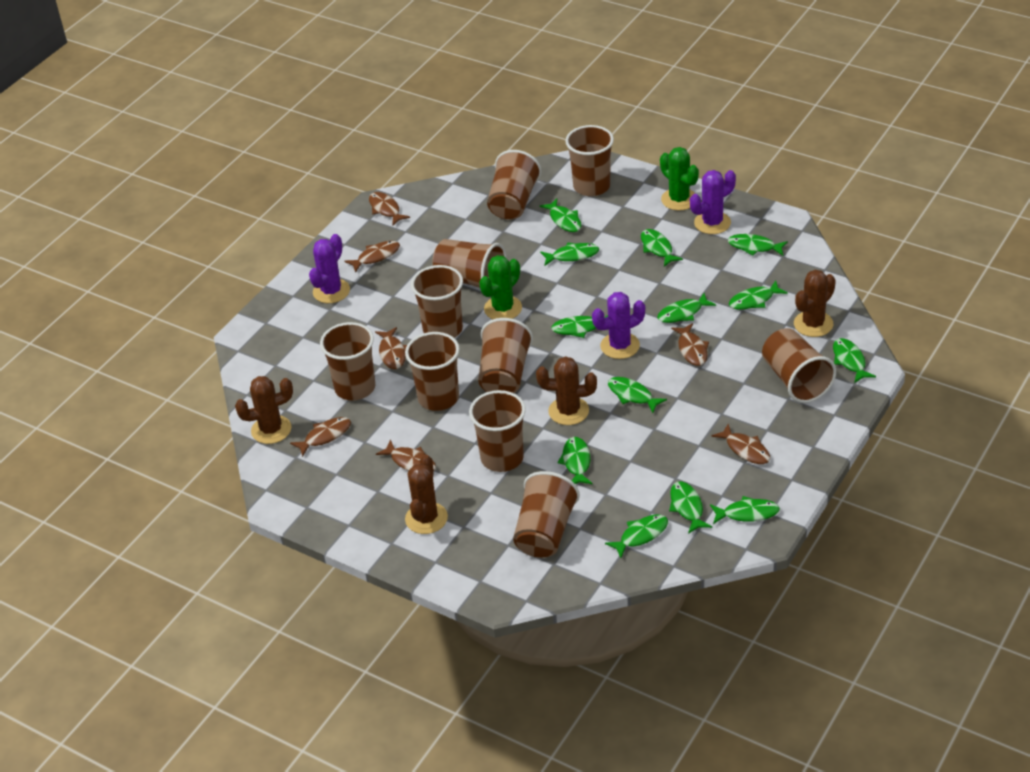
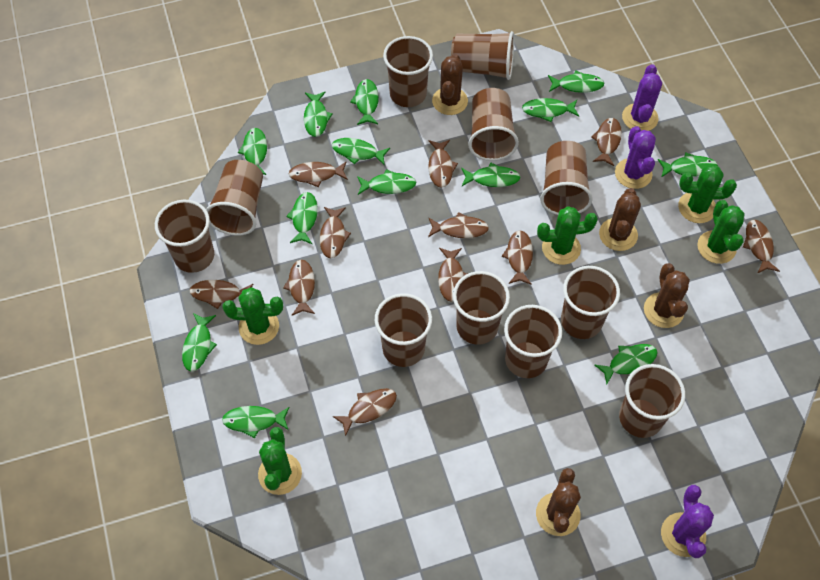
brown cup: 10 -> 11
brown fish: 7 -> 11
green cactus: 2 -> 5

